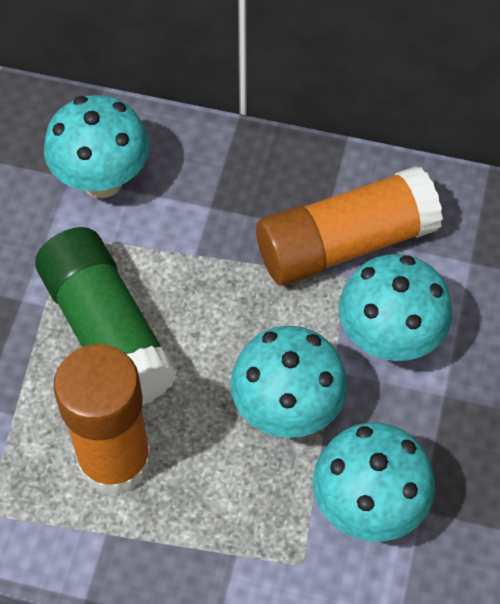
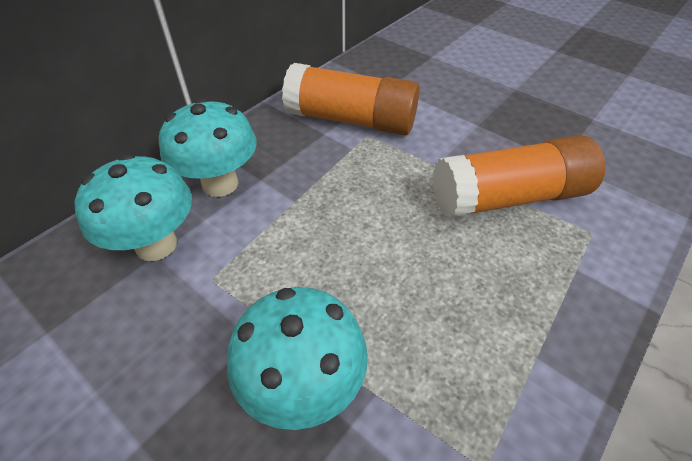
green glue stick: 1 -> 0
turquoise mushroom: 4 -> 3

